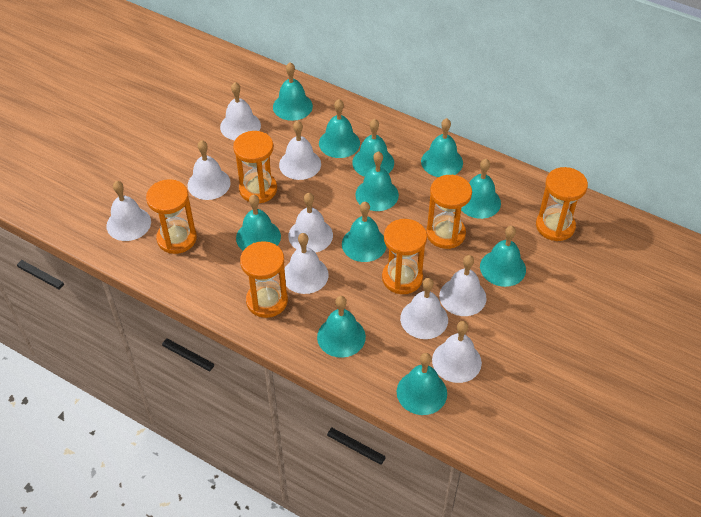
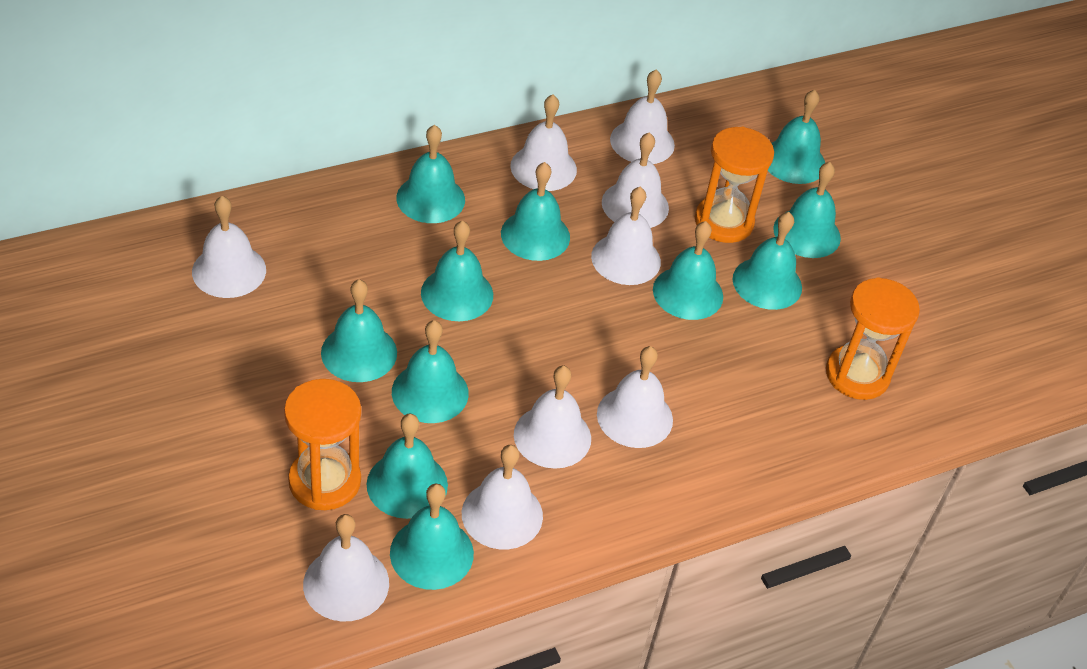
orange hourglass: 6 -> 3

